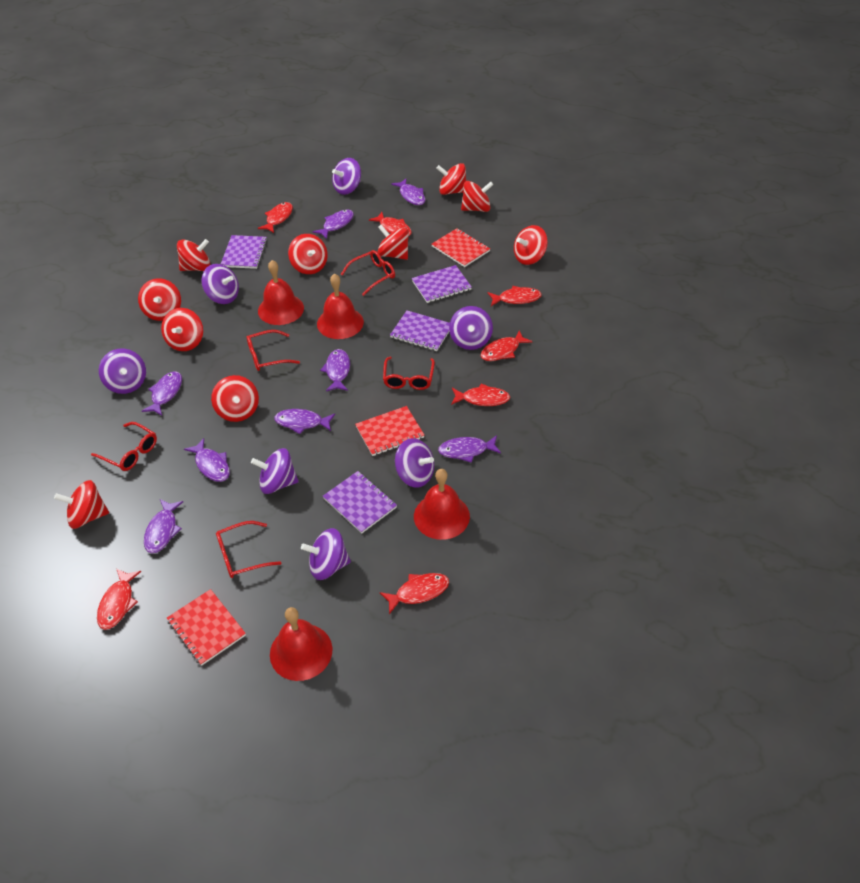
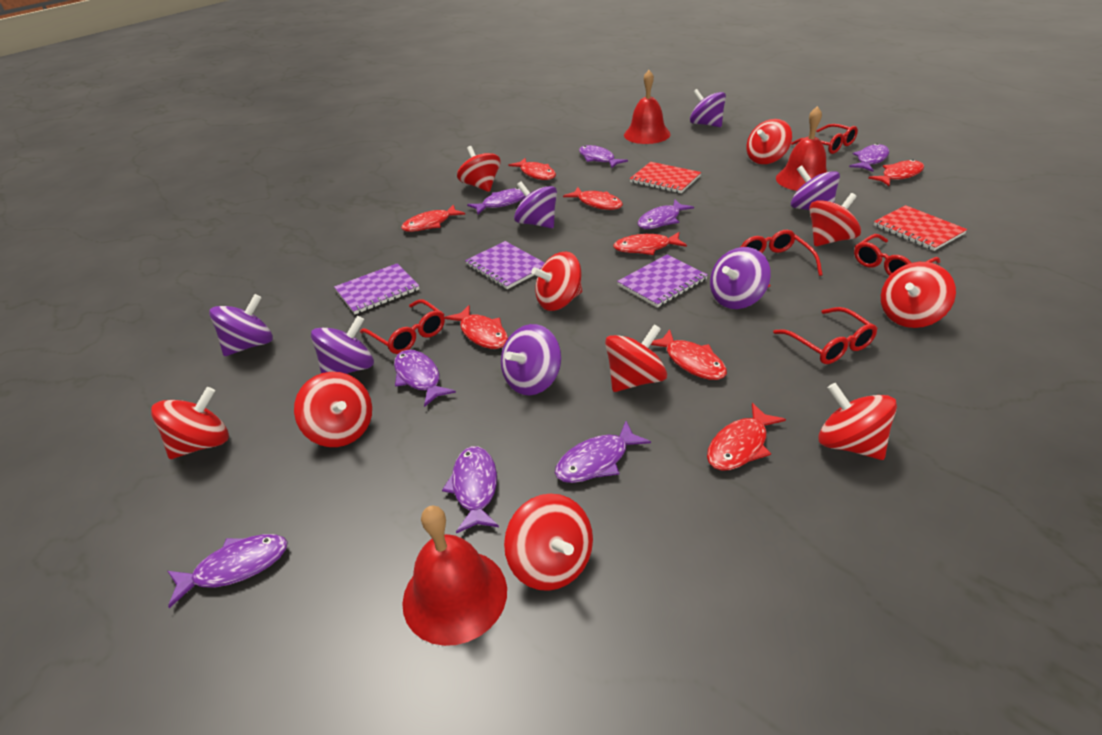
purple notebook: 4 -> 3
red bell: 4 -> 3
red fish: 7 -> 8
red notebook: 3 -> 2

